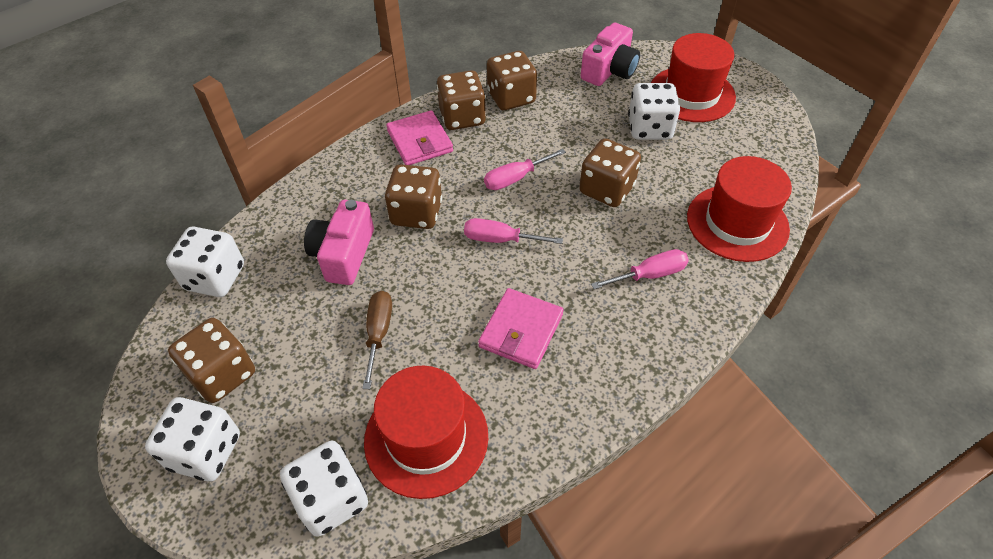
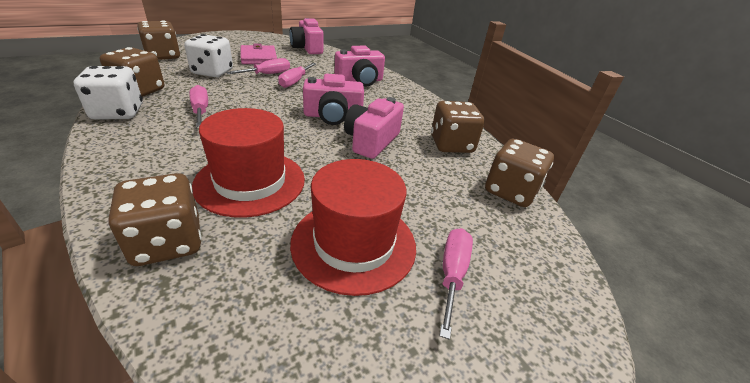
brown screwdriver: 1 -> 0
pink camera: 2 -> 4
pink screwdriver: 3 -> 4
pink wallet: 2 -> 1
red hat: 3 -> 2
white dice: 4 -> 2

